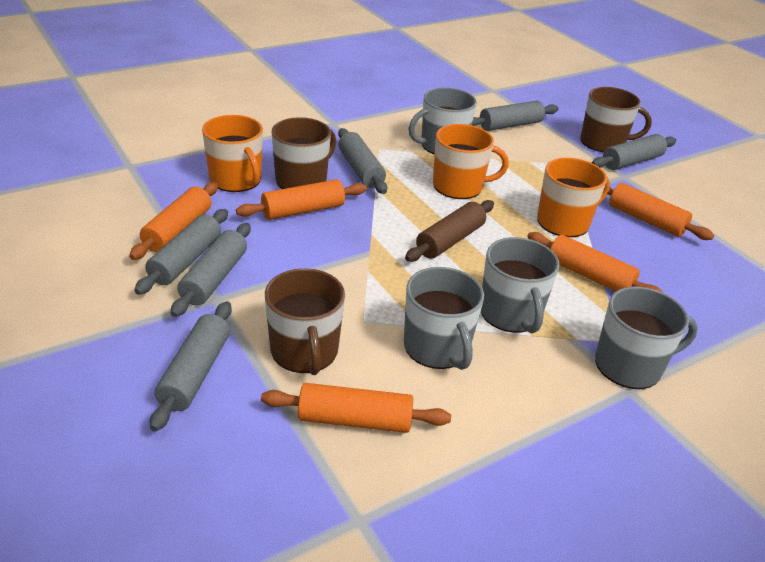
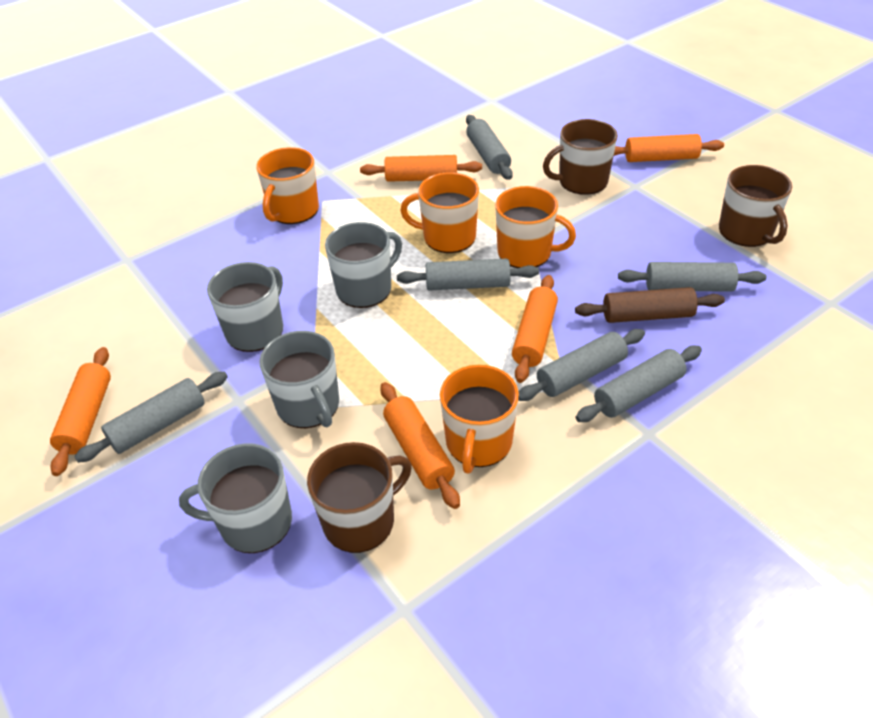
orange mug: 3 -> 4

